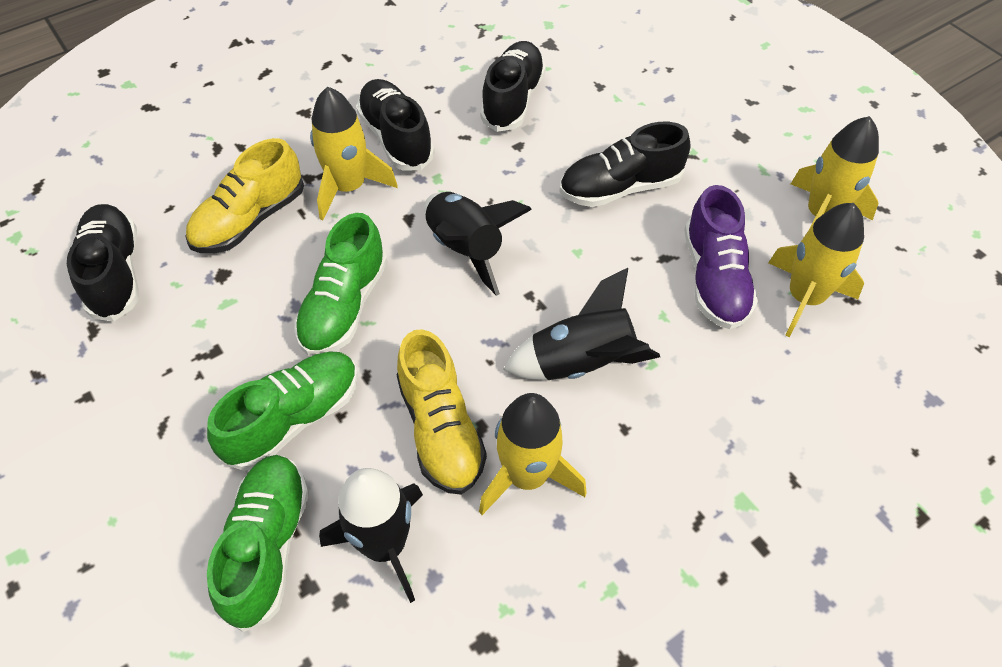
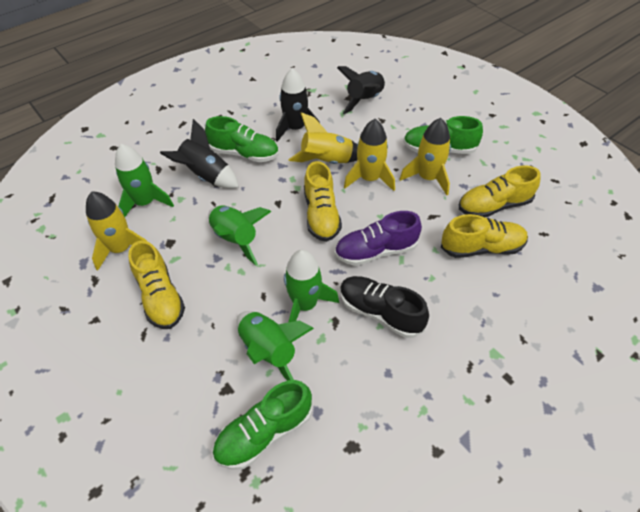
black shoe: 4 -> 1
green rocket: 0 -> 4
yellow shoe: 2 -> 4

